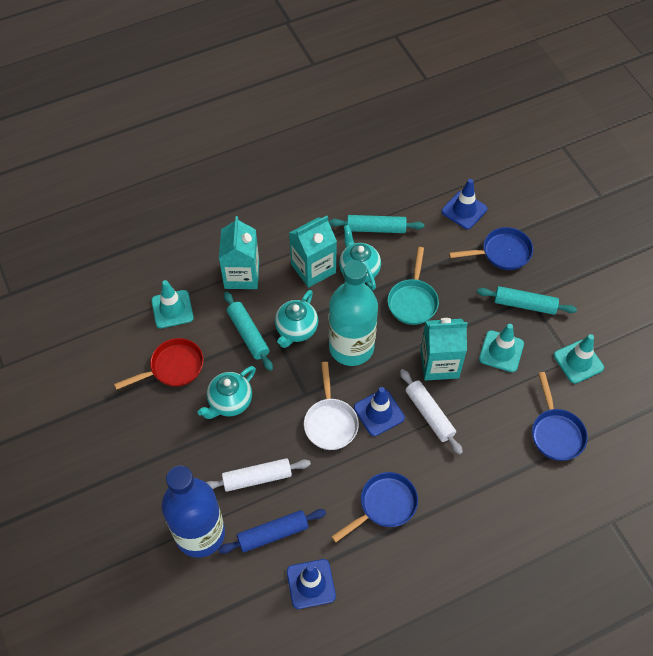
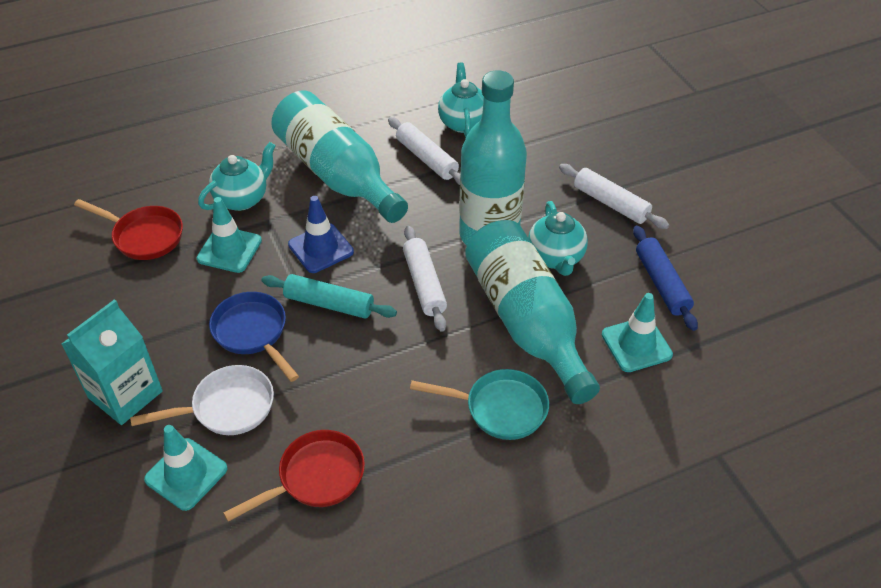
blue bottle: 1 -> 0
blue pan: 3 -> 1
blue traffic cone: 3 -> 1
red pan: 1 -> 2
turquoise bottle: 1 -> 3
turquoise carton: 3 -> 1
turquoise rolling pin: 3 -> 1
white rolling pin: 2 -> 3

